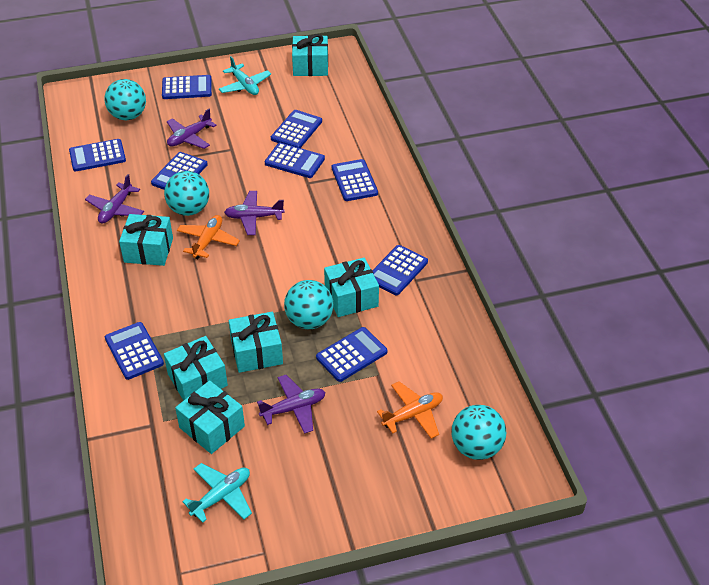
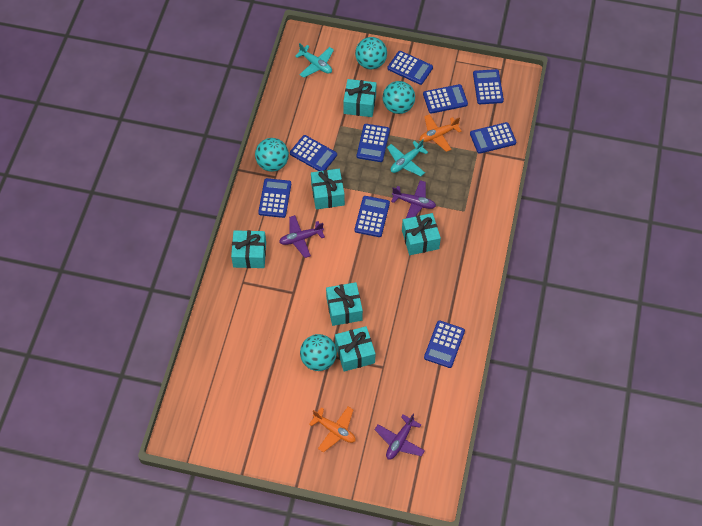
purple plane: 4 -> 3

